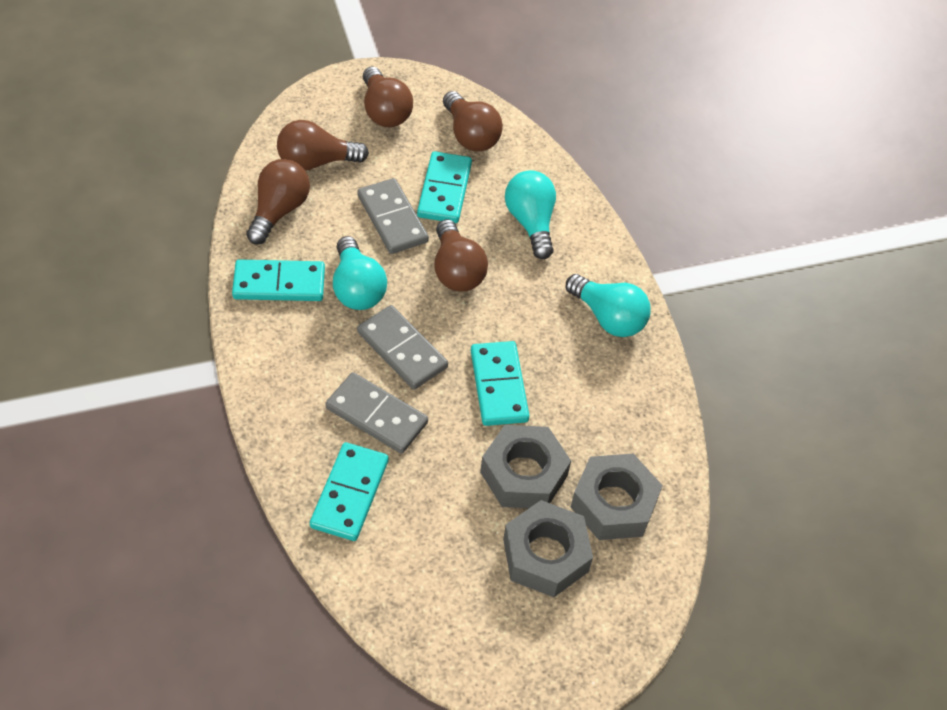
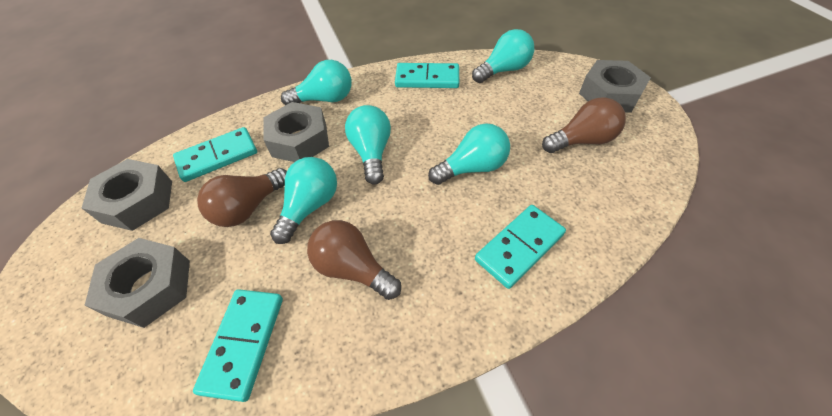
brown light bulb: 5 -> 3
grey domino: 3 -> 0
grey nut: 3 -> 4
turquoise light bulb: 3 -> 5

